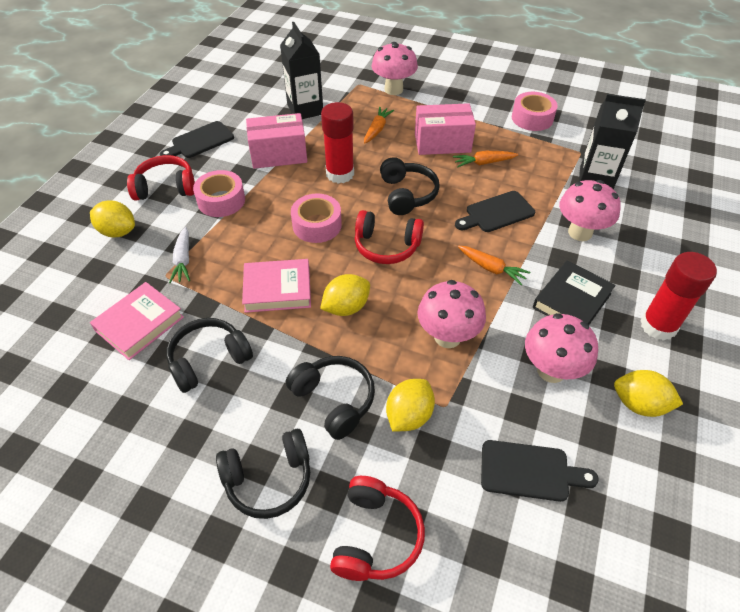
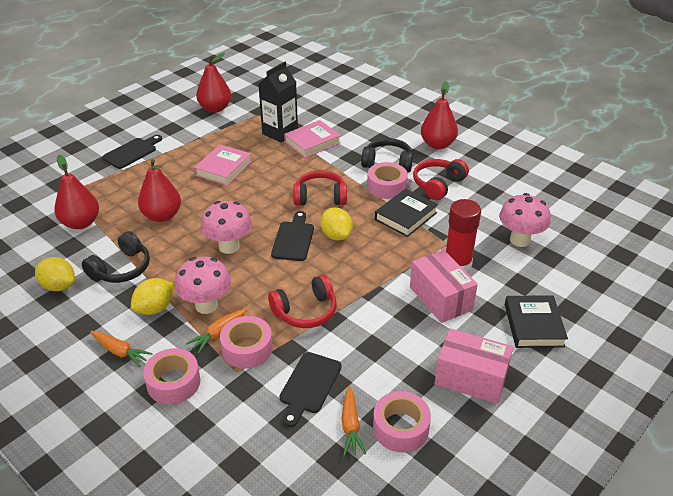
black book: 1 -> 2
black carton: 2 -> 1
black headphones: 4 -> 2
pink mushroom: 4 -> 3
pink tape: 3 -> 4
red glue stick: 2 -> 1
red pear: 0 -> 4
white carrot: 1 -> 0
yellow lemon: 4 -> 3

